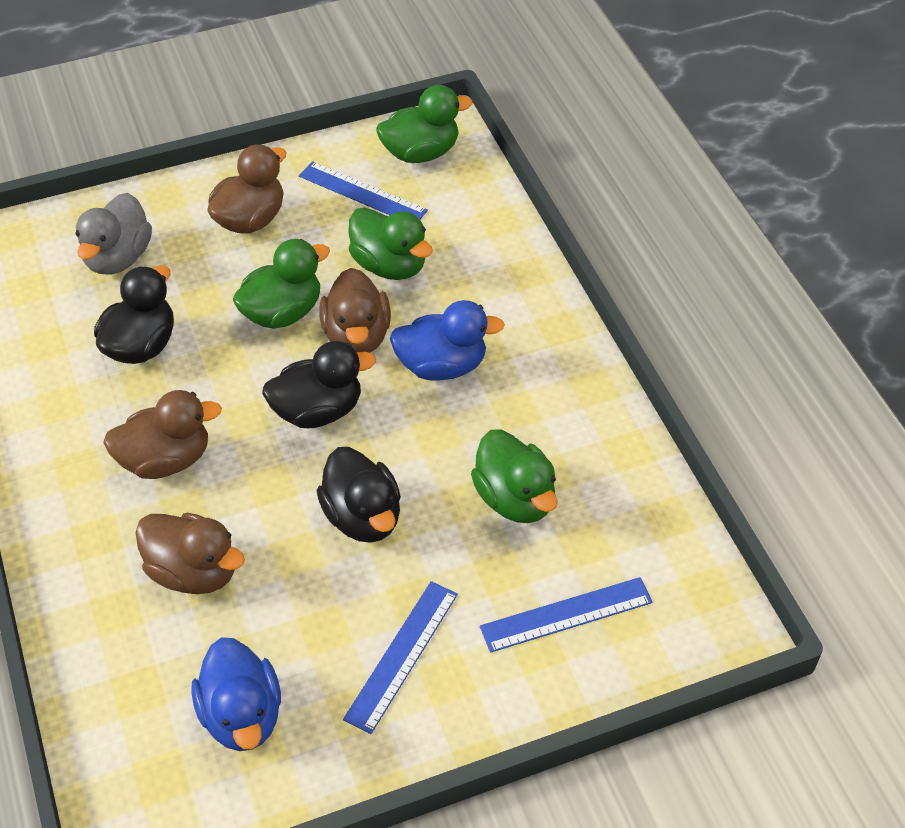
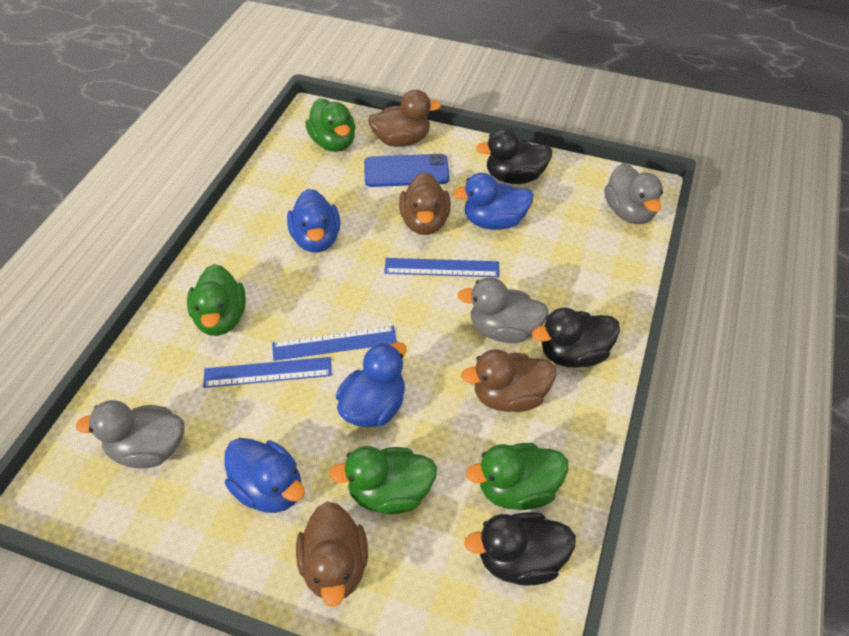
blue duck: 2 -> 4
blue phone: 0 -> 1
grey duck: 1 -> 3

